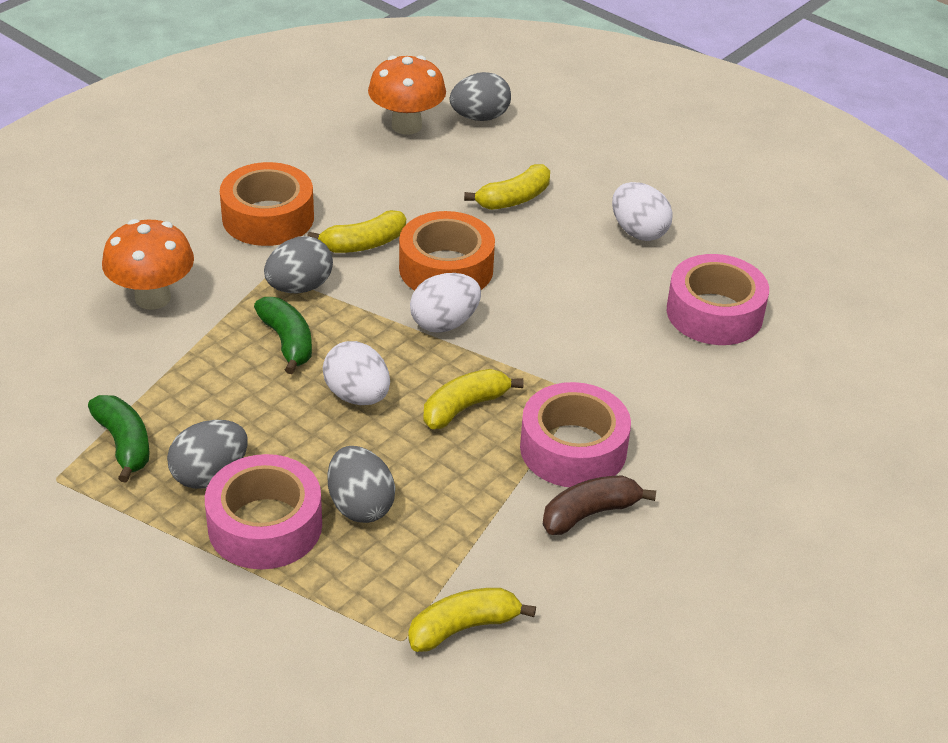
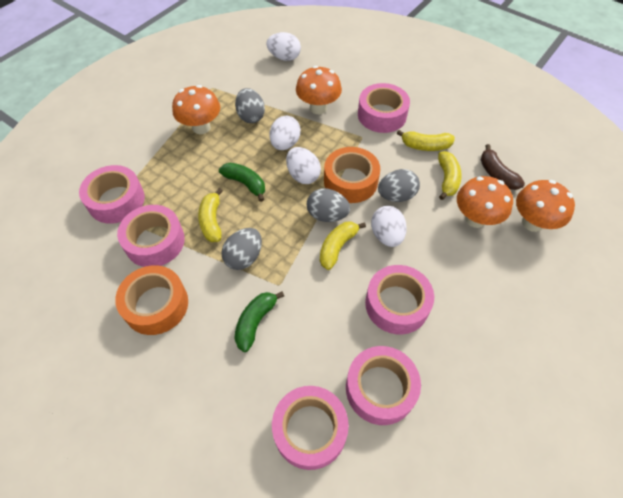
orange mushroom: 2 -> 4
pink tape: 3 -> 6
white egg: 3 -> 4

